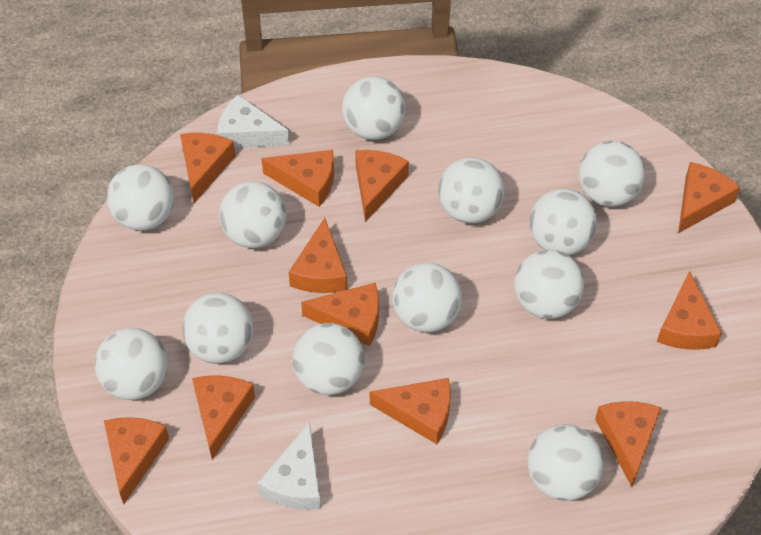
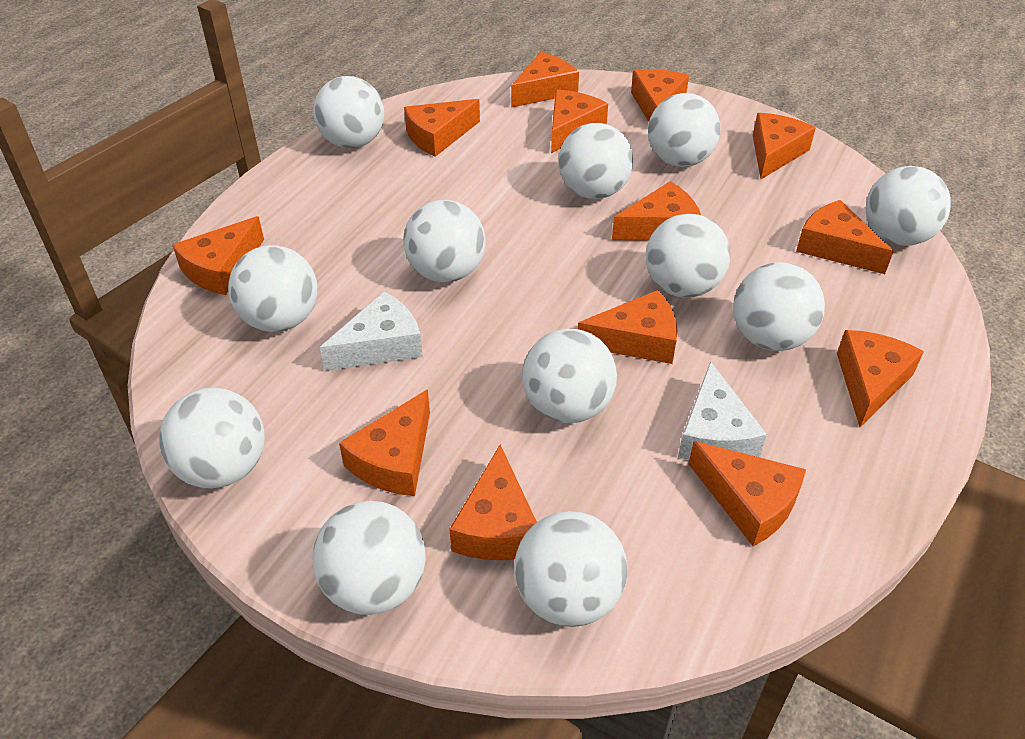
orange cheese: 11 -> 13

